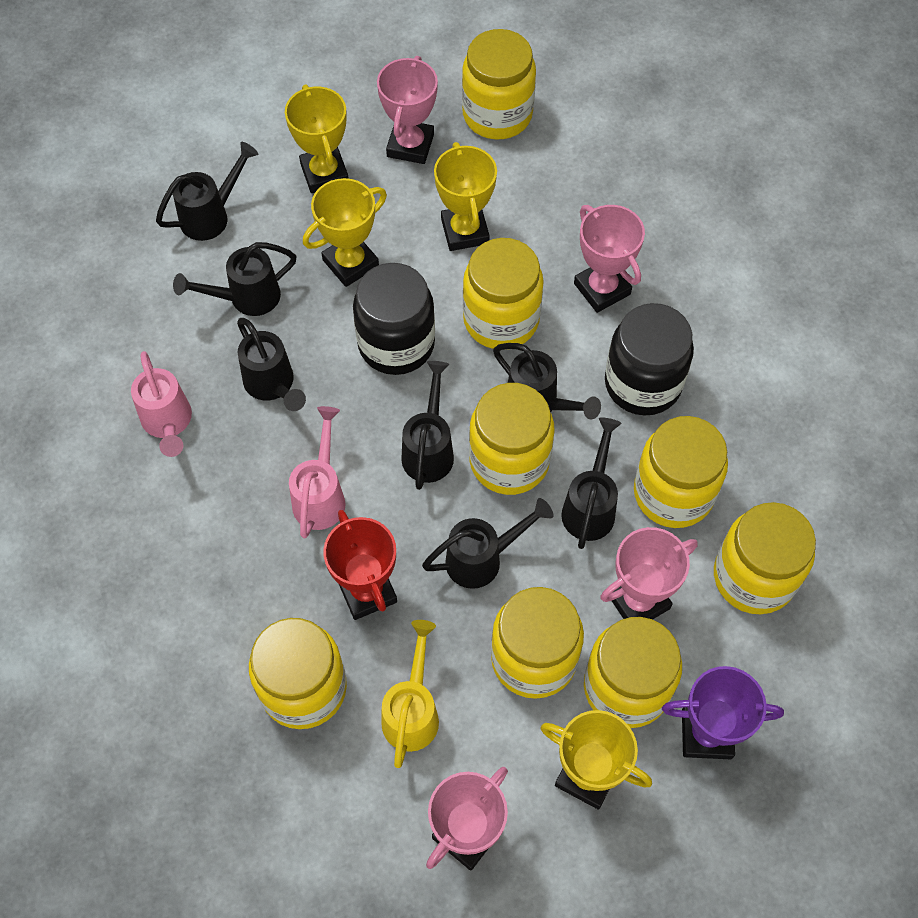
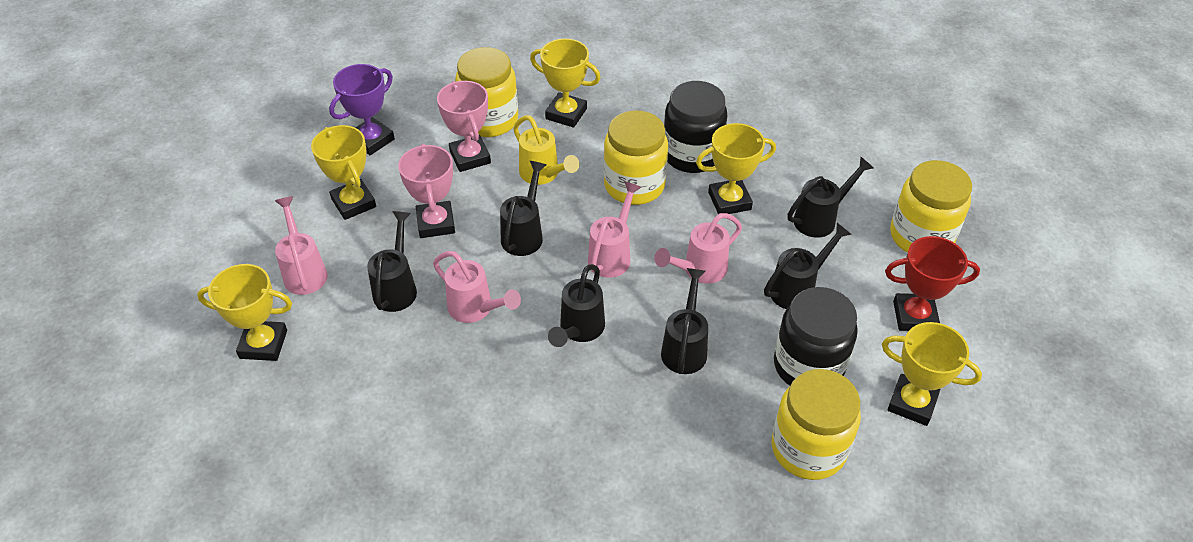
black watering can: 7 -> 6
pink trophy: 4 -> 2
pink watering can: 2 -> 4
yellow jar: 8 -> 4
yellow trophy: 4 -> 5

